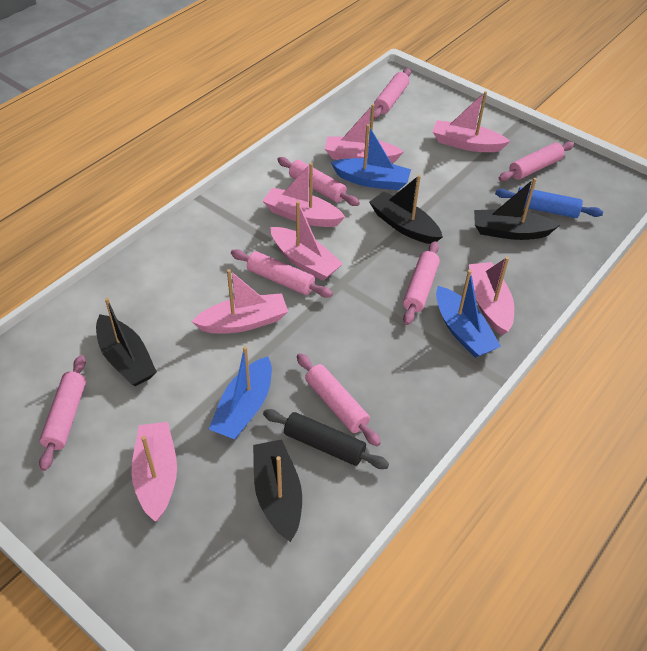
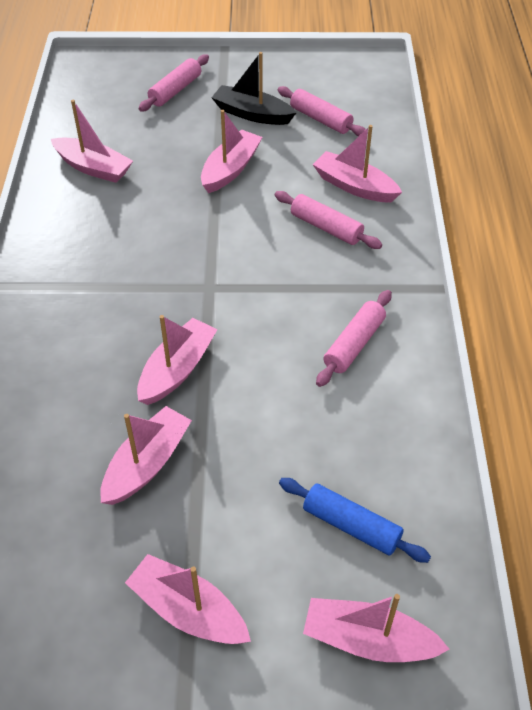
black boat: 4 -> 1
black rolling pin: 1 -> 0
blue boat: 3 -> 0
pink rolling pin: 7 -> 4

